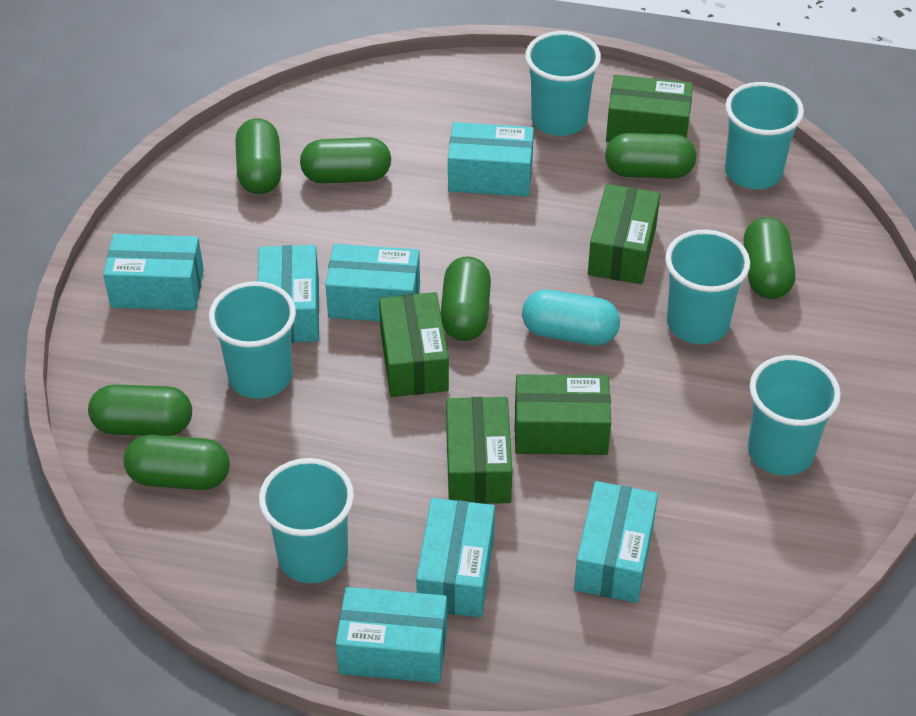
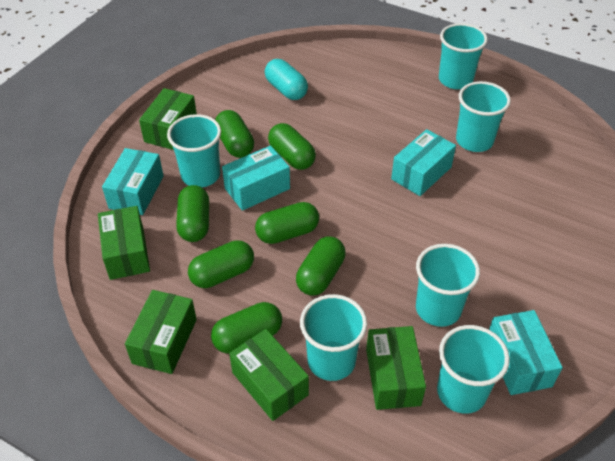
turquoise box: 7 -> 4

